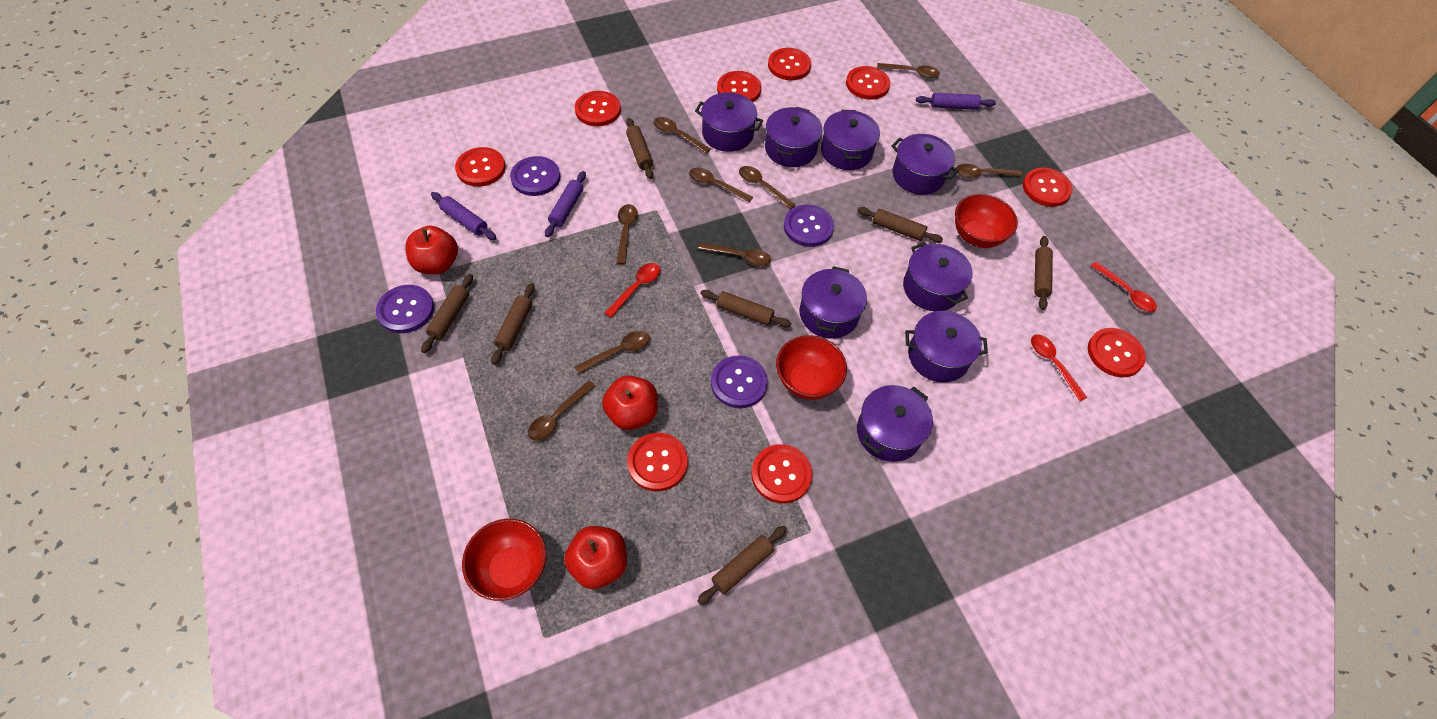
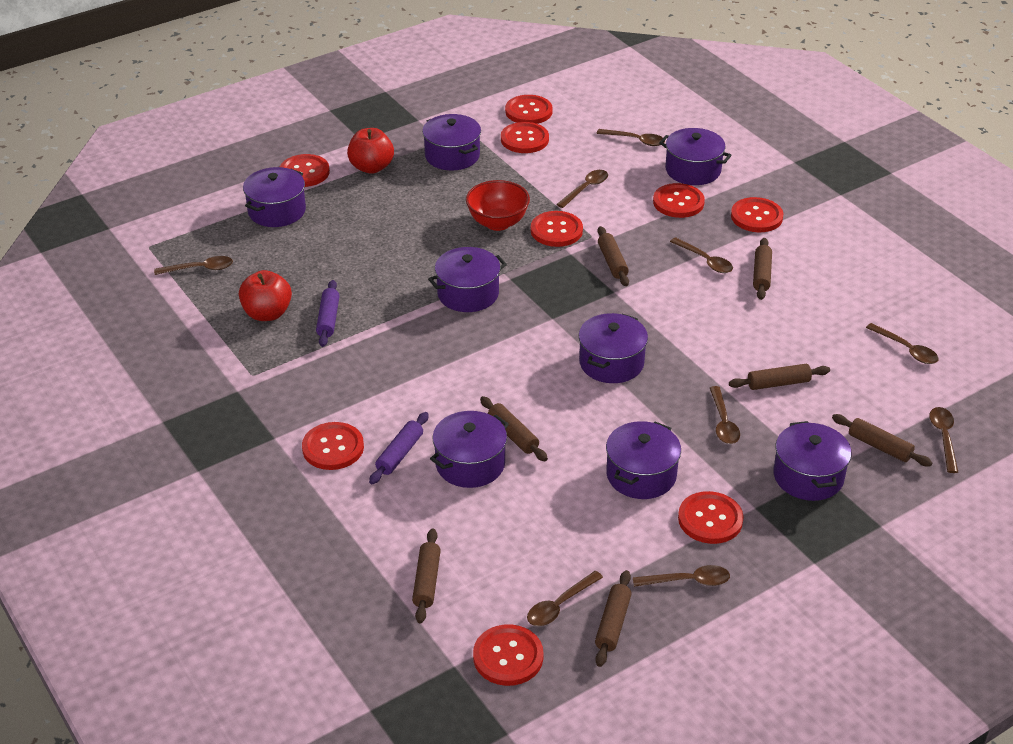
purple button: 4 -> 0
purple rolling pin: 3 -> 2
red apple: 3 -> 2
red bowl: 3 -> 1
red spoon: 3 -> 0

